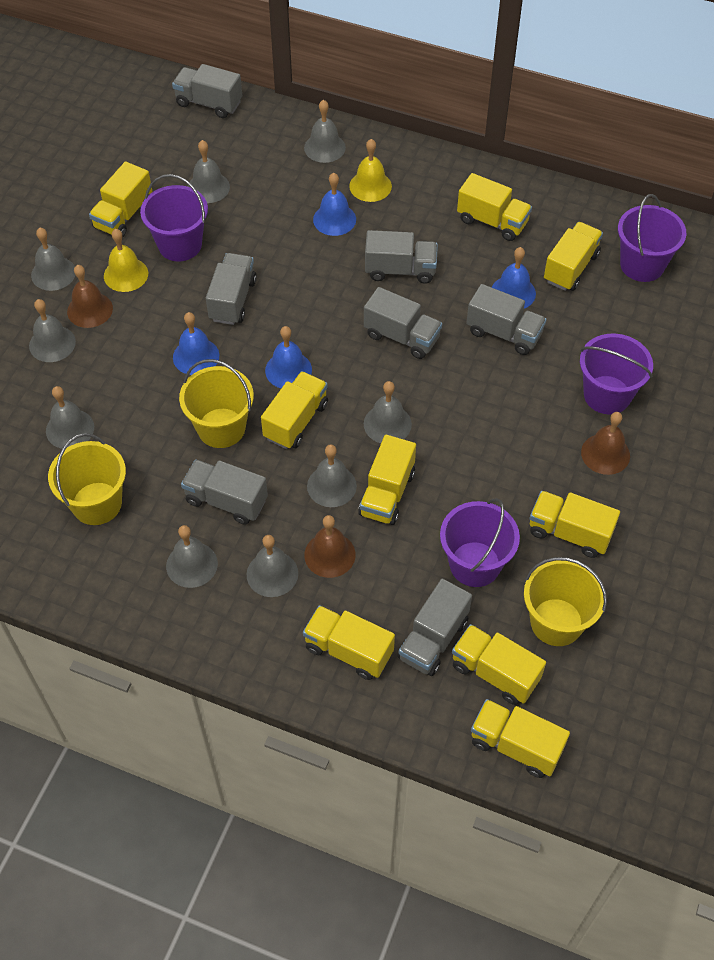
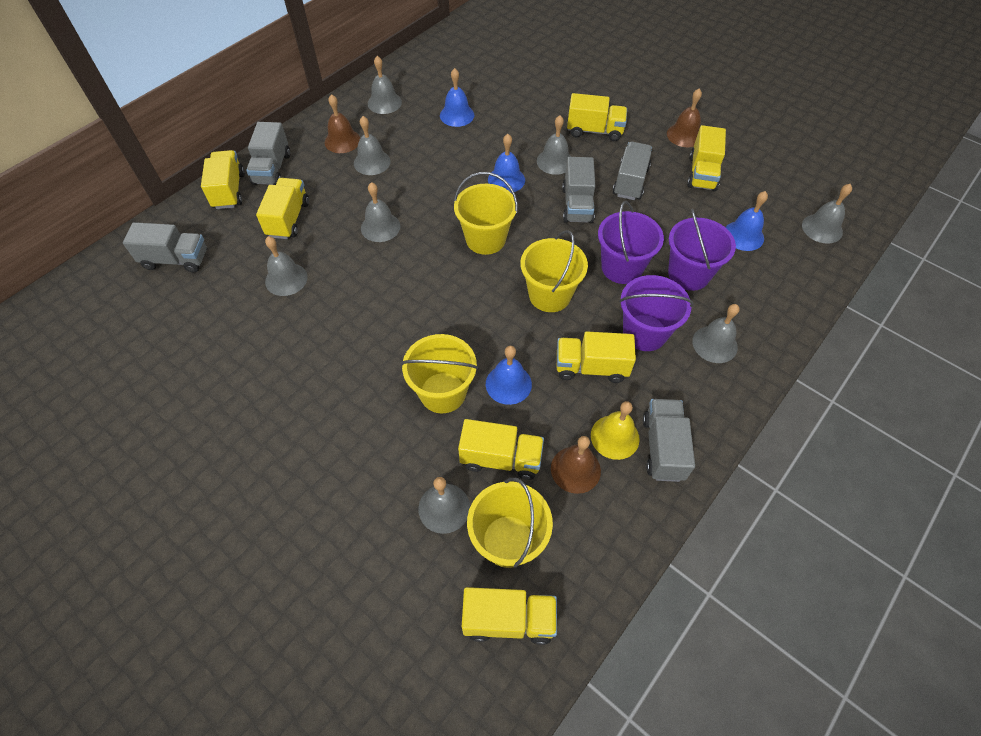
grey bell: 9 -> 8
grey truck: 7 -> 5
purple bucket: 4 -> 3
yellow bell: 2 -> 1
yellow bucket: 3 -> 4
yellow truck: 9 -> 7

